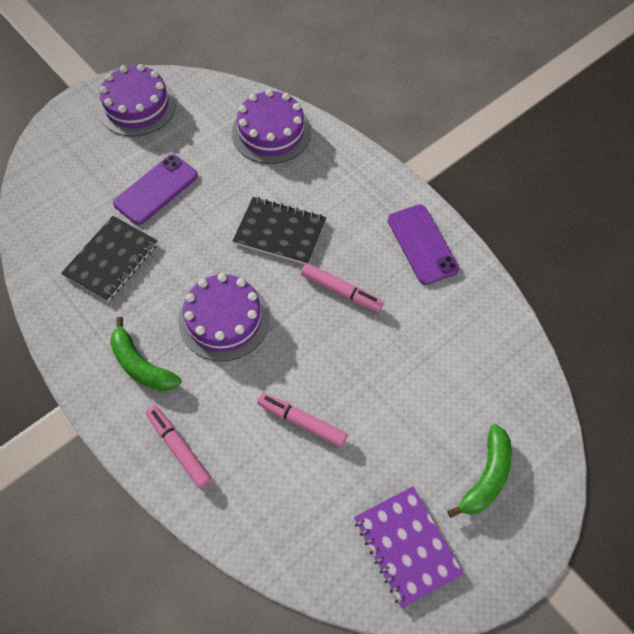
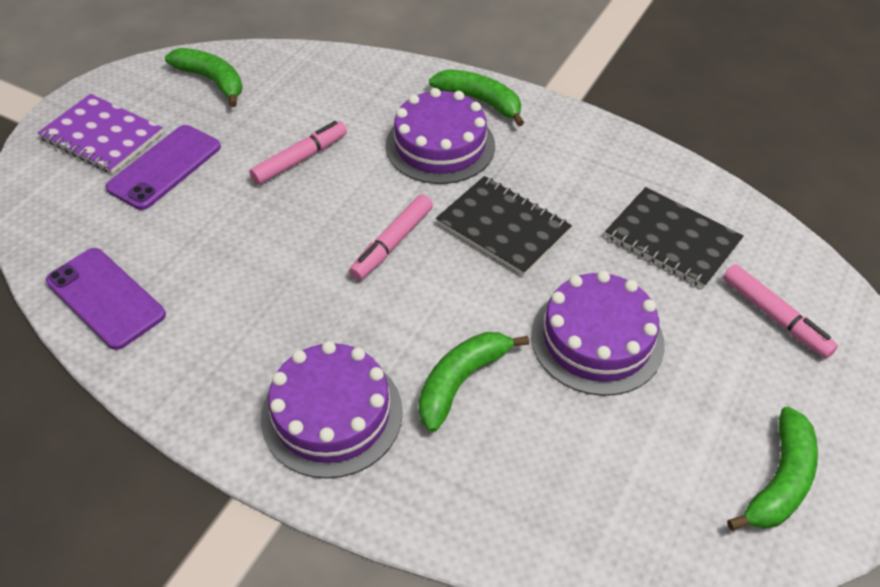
green banana: 2 -> 4

